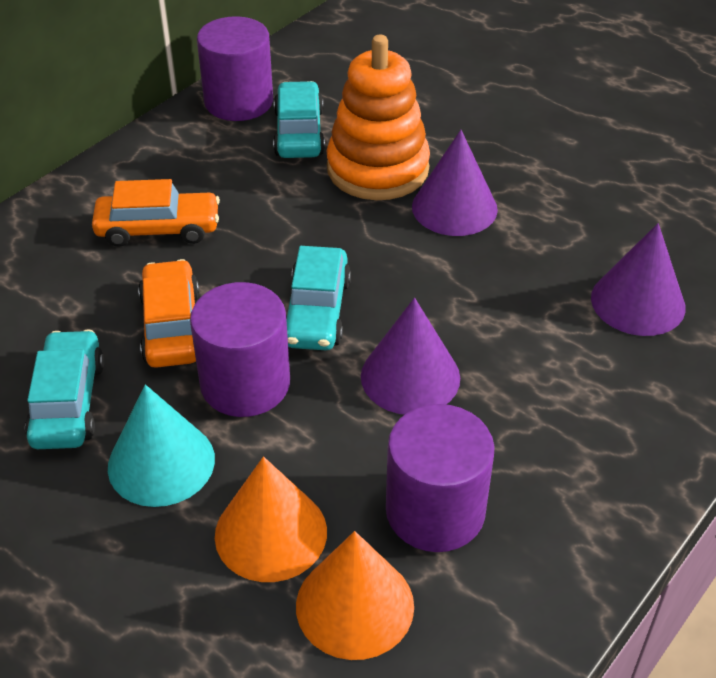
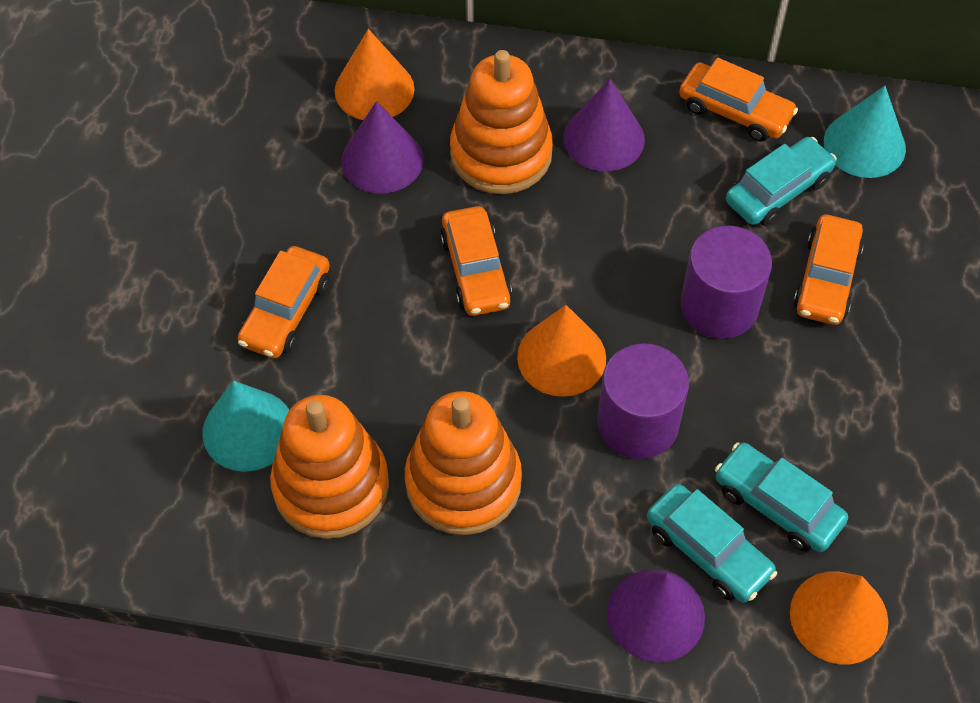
orange car: 2 -> 4
orange cone: 2 -> 3
orange stacking toy: 1 -> 3
purple cylinder: 3 -> 2
turquoise cone: 1 -> 2

